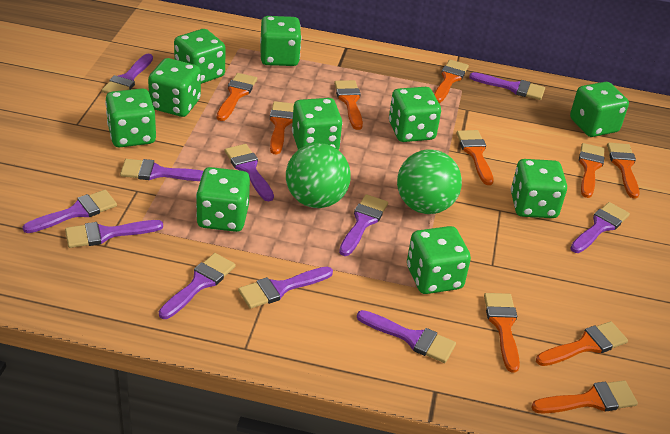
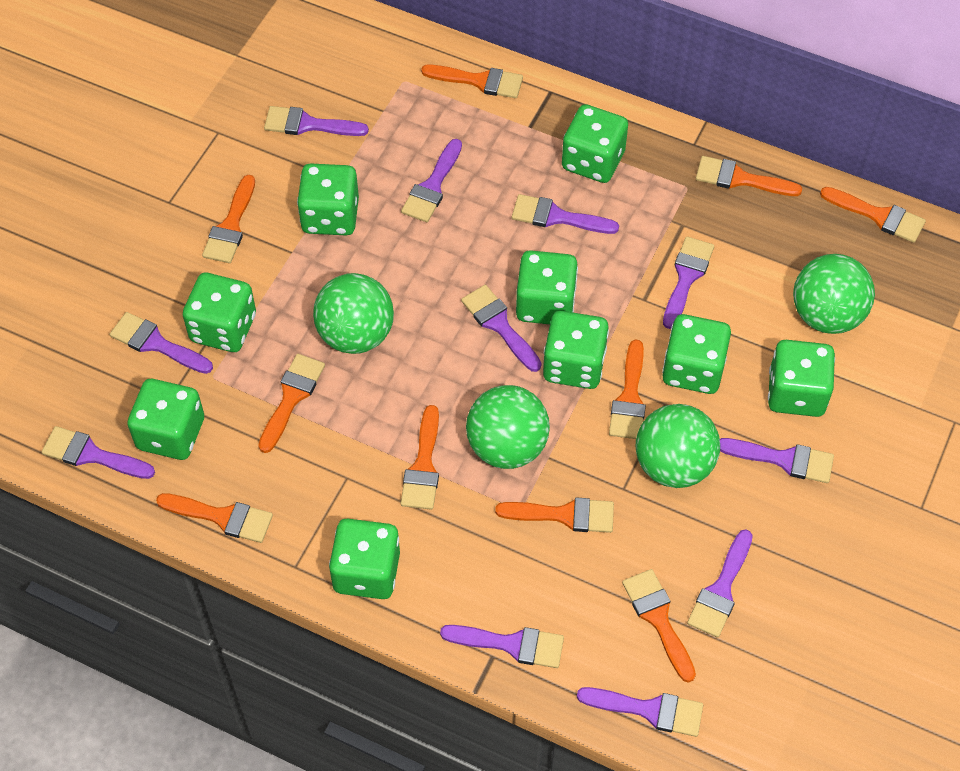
green ball: 2 -> 4
green dice: 10 -> 9

